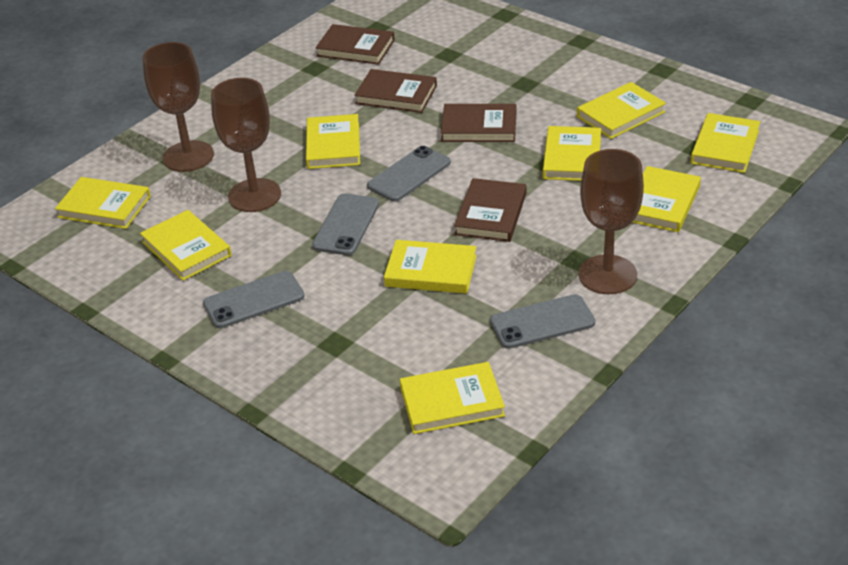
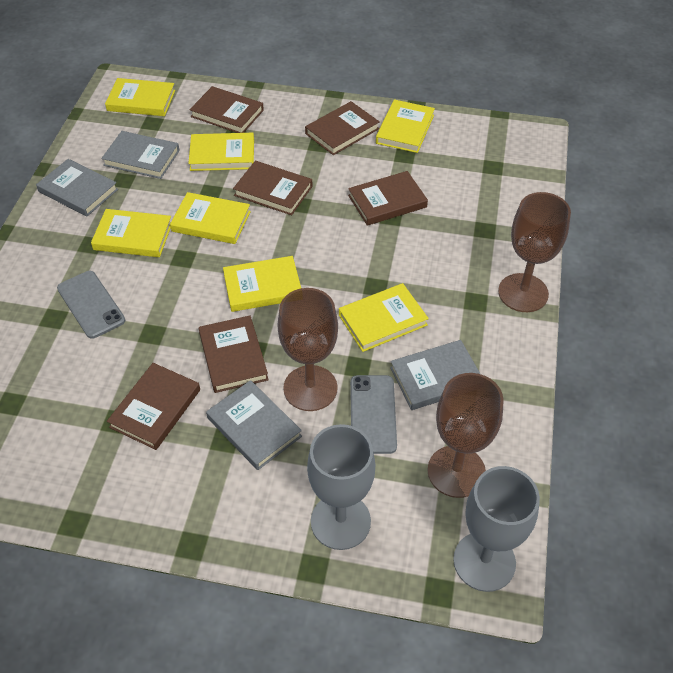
brown book: 4 -> 6
grey book: 0 -> 4
grey goblet: 0 -> 2
grey phone: 4 -> 2
yellow book: 9 -> 7

